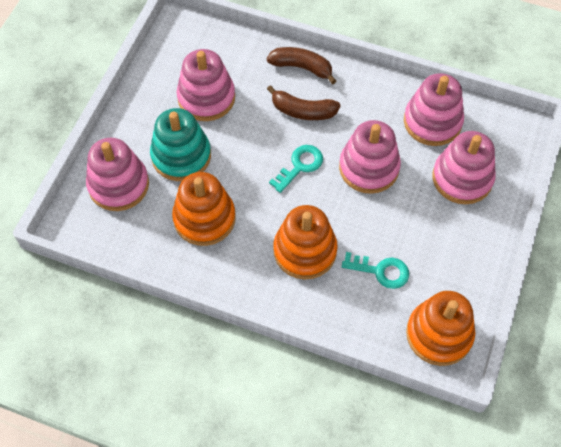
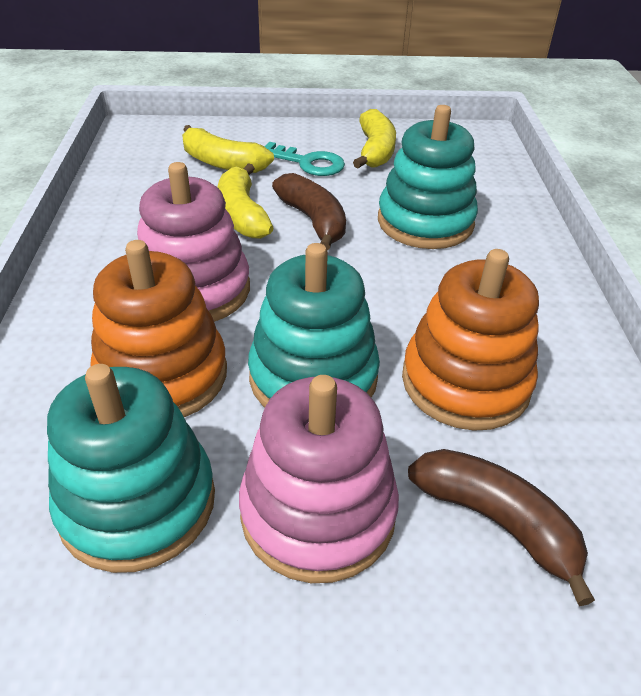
orange stacking toy: 3 -> 2
pink stacking toy: 5 -> 2
turquoise key: 2 -> 1
turquoise stacking toy: 1 -> 3
yellow banana: 0 -> 3

